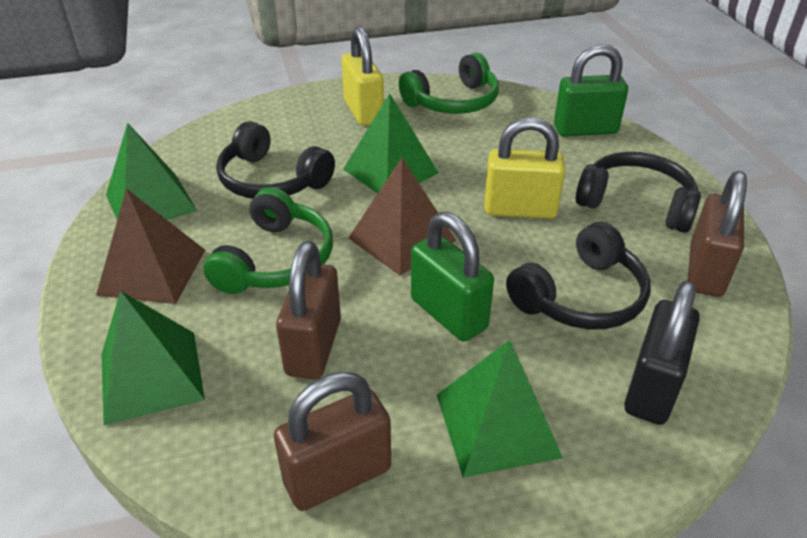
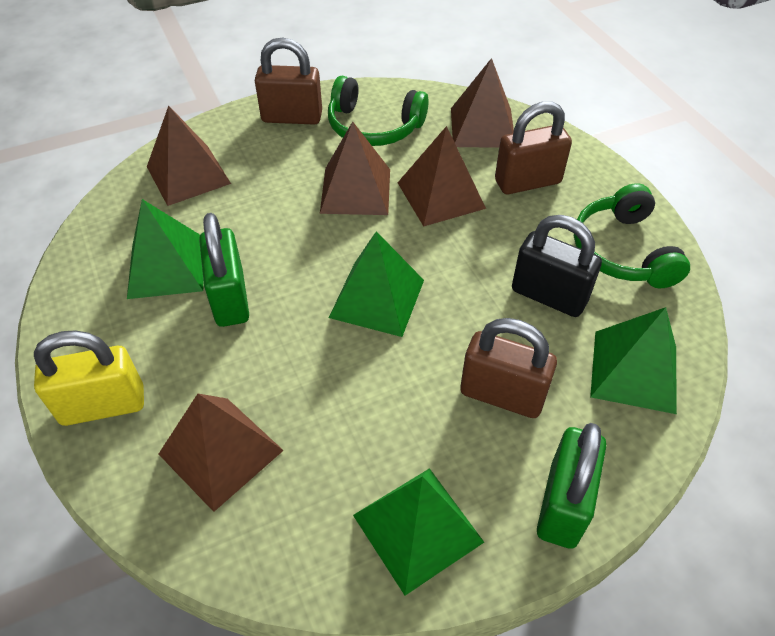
black headphones: 3 -> 0
brown pyramid: 2 -> 5
yellow padlock: 2 -> 1

